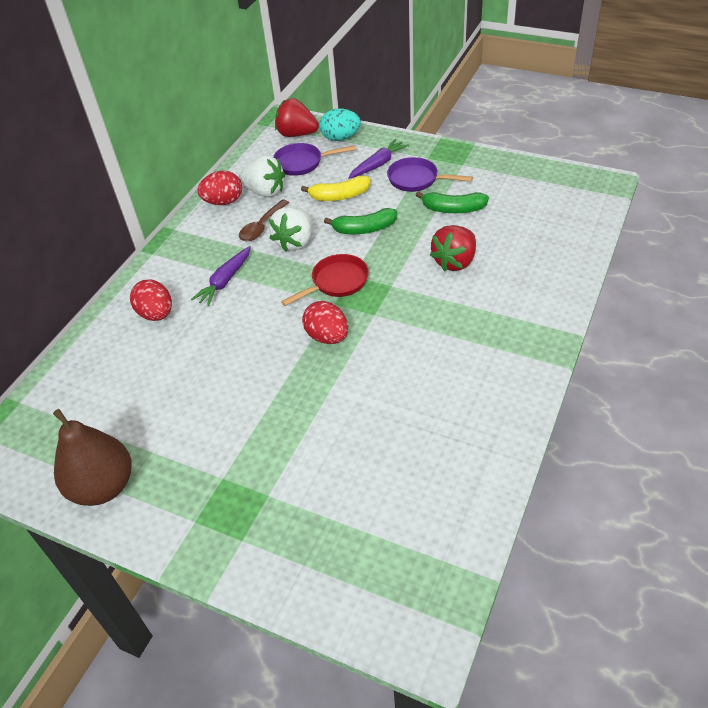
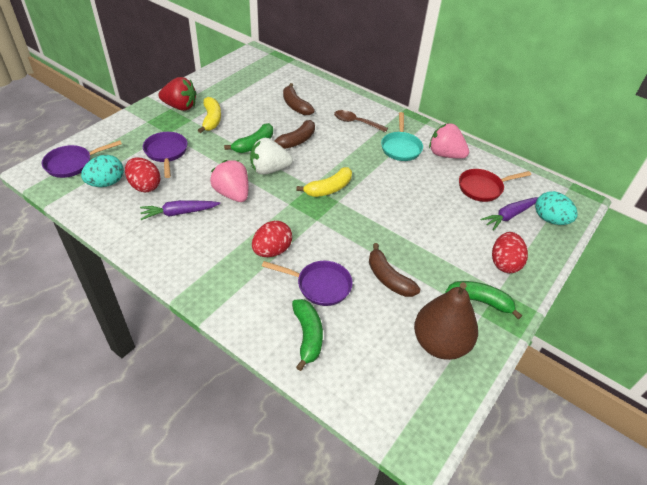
brown banana: 0 -> 3
green banana: 2 -> 3
pink strawberry: 0 -> 2
purple pan: 2 -> 3
red strawberry: 2 -> 1
turquoise egg: 1 -> 2
turquoise pan: 0 -> 1
white strawberry: 2 -> 1
yellow banana: 1 -> 2

